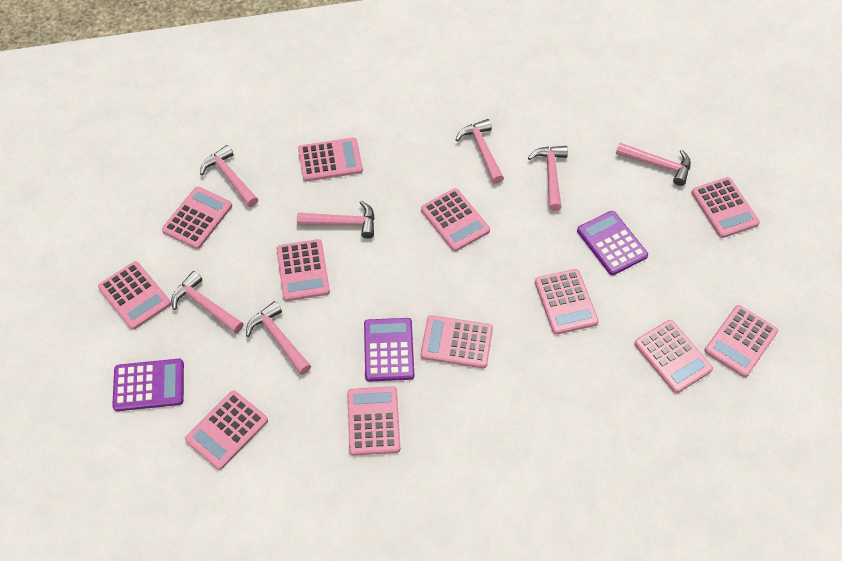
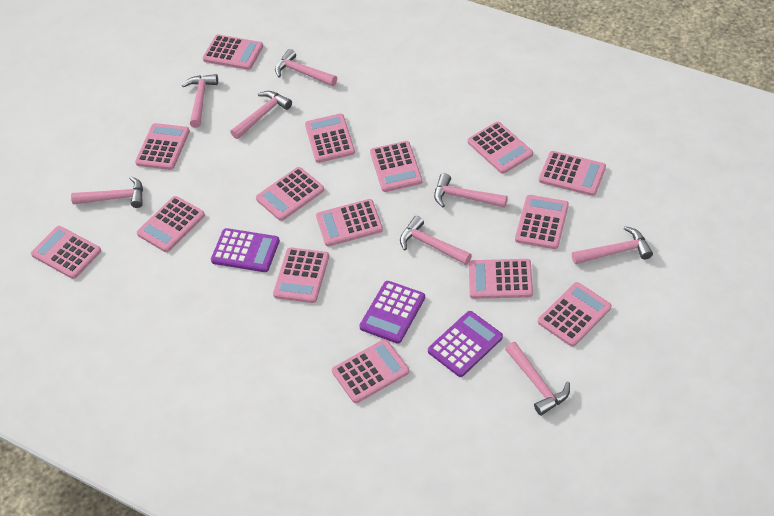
pink calculator: 12 -> 15
pink hammer: 7 -> 8

